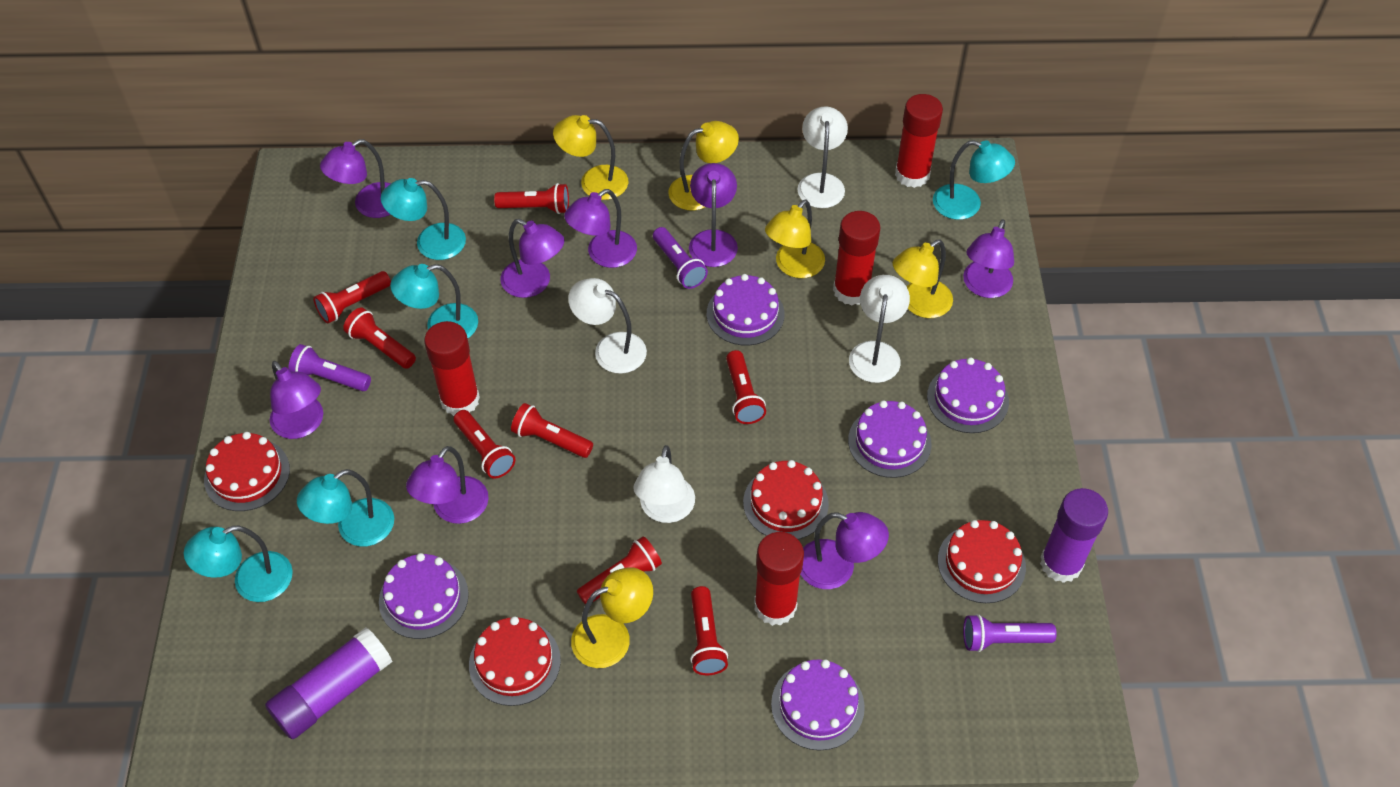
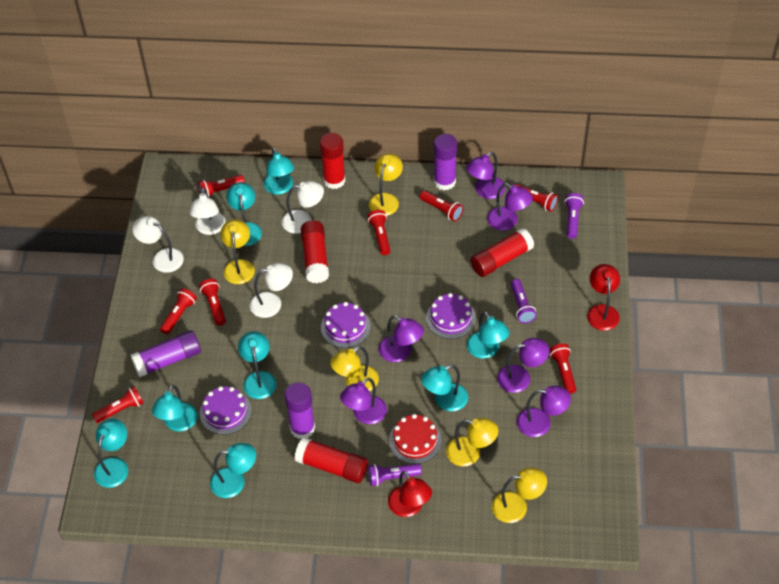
purple cake: 5 -> 3
purple glue stick: 2 -> 3
purple lamp: 8 -> 6
red cake: 4 -> 1
red lamp: 0 -> 2
turquoise lamp: 5 -> 8

